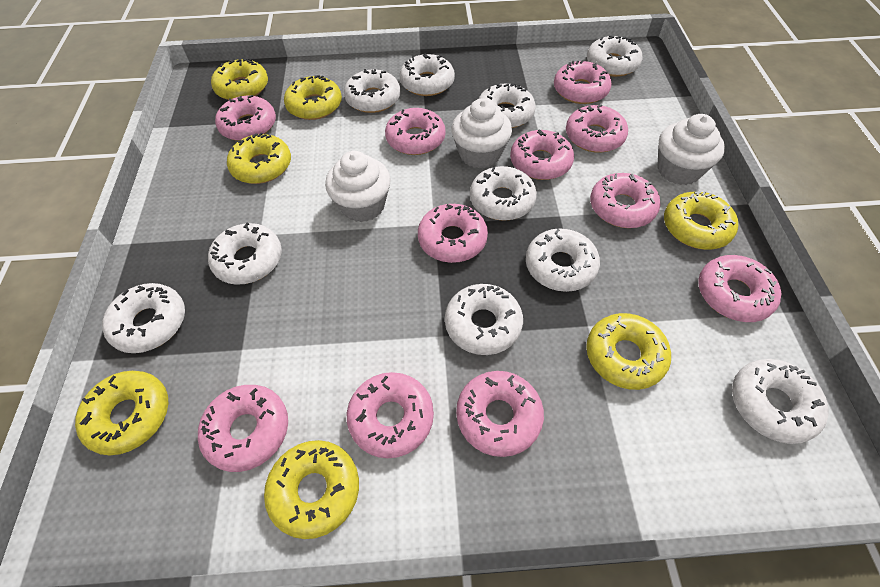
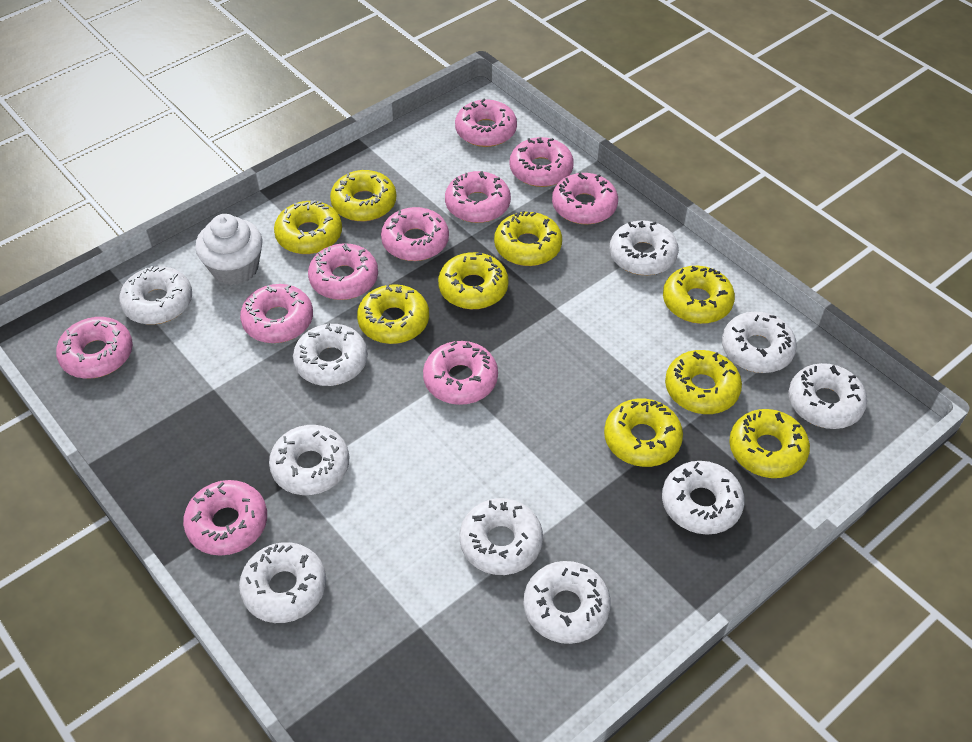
pink donut: 11 -> 10
white cupcake: 3 -> 1
yellow donut: 7 -> 9

